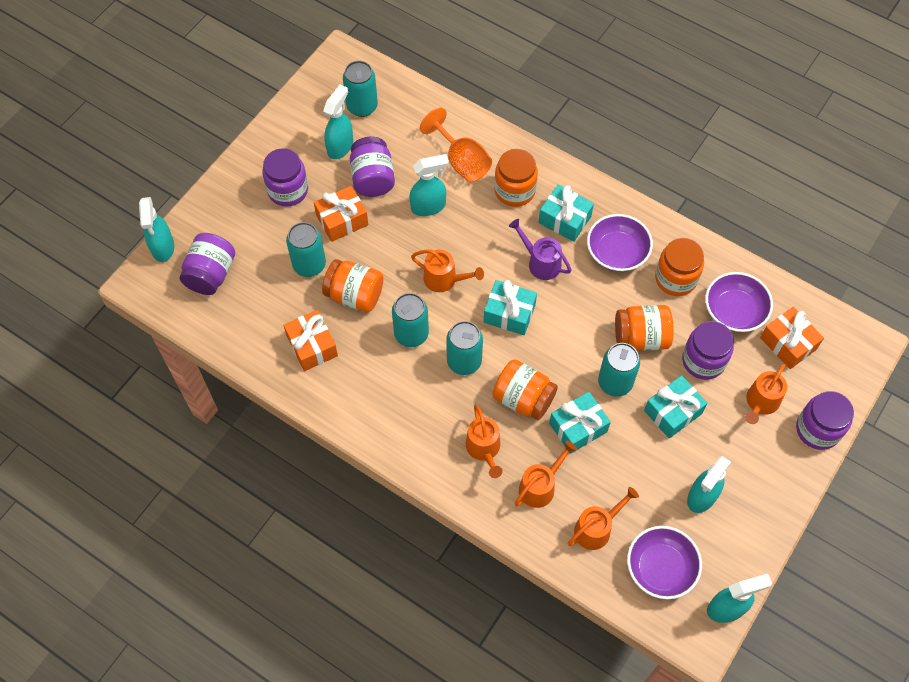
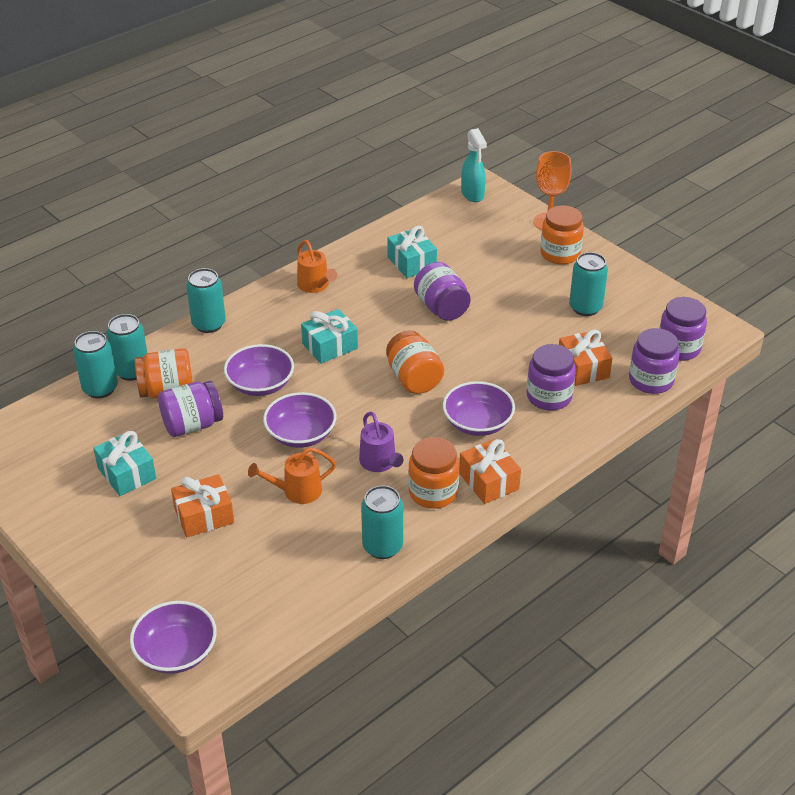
orange jar: 5 -> 4
orange watering can: 5 -> 2
purple bowl: 3 -> 4
turquoise gift: 4 -> 3
turquoise spray bottle: 5 -> 1

